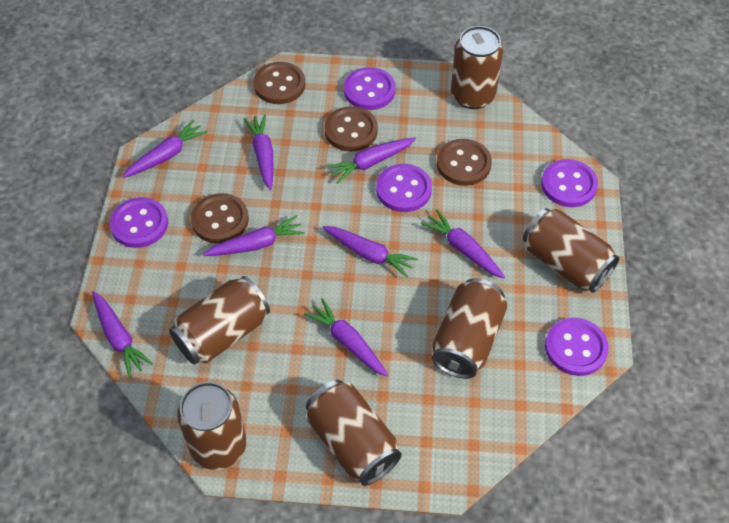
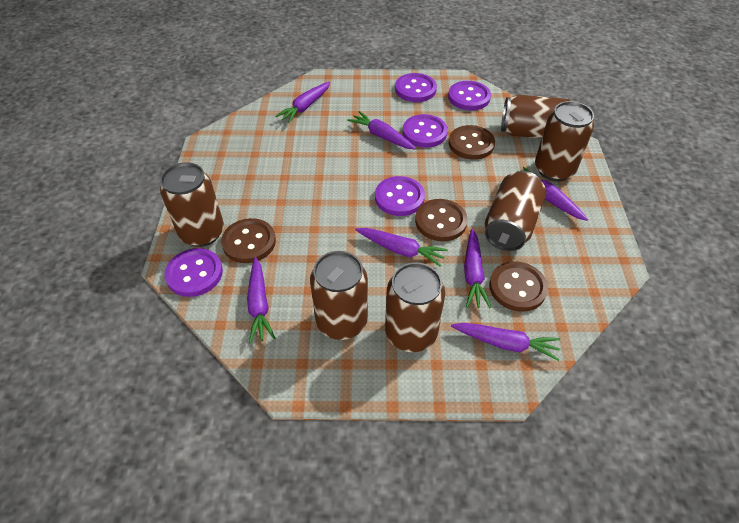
purple carrot: 8 -> 7

